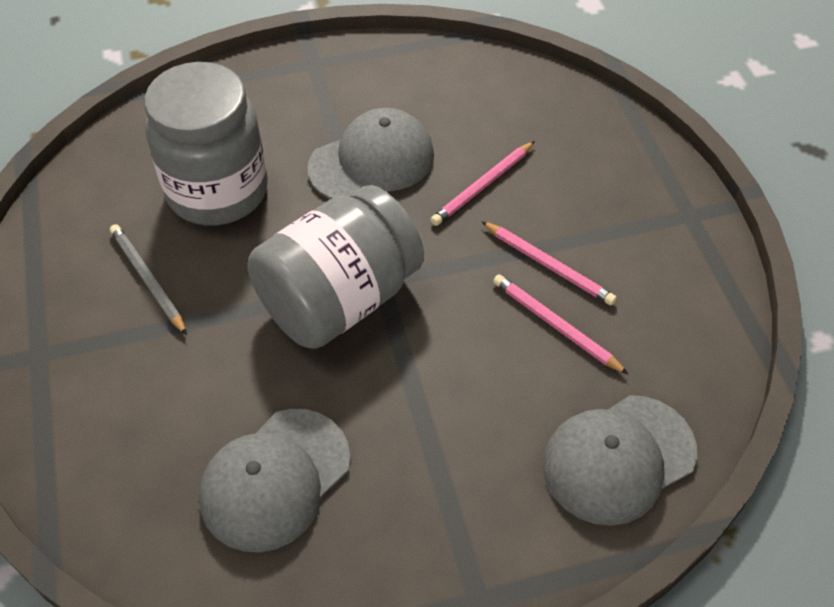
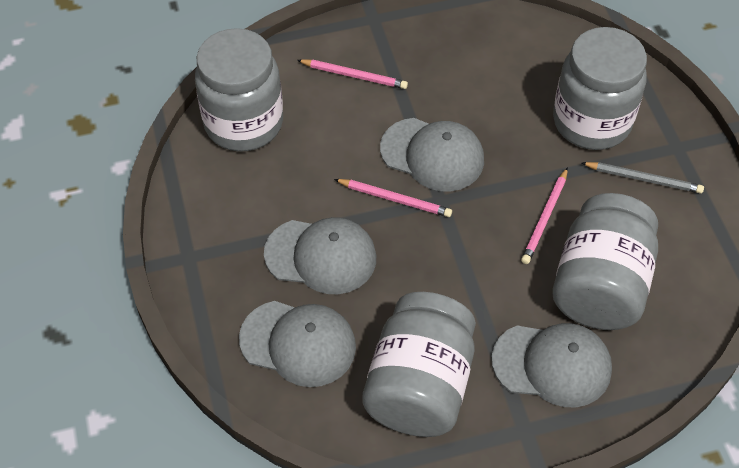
grey cap: 3 -> 4
grey jar: 2 -> 4

